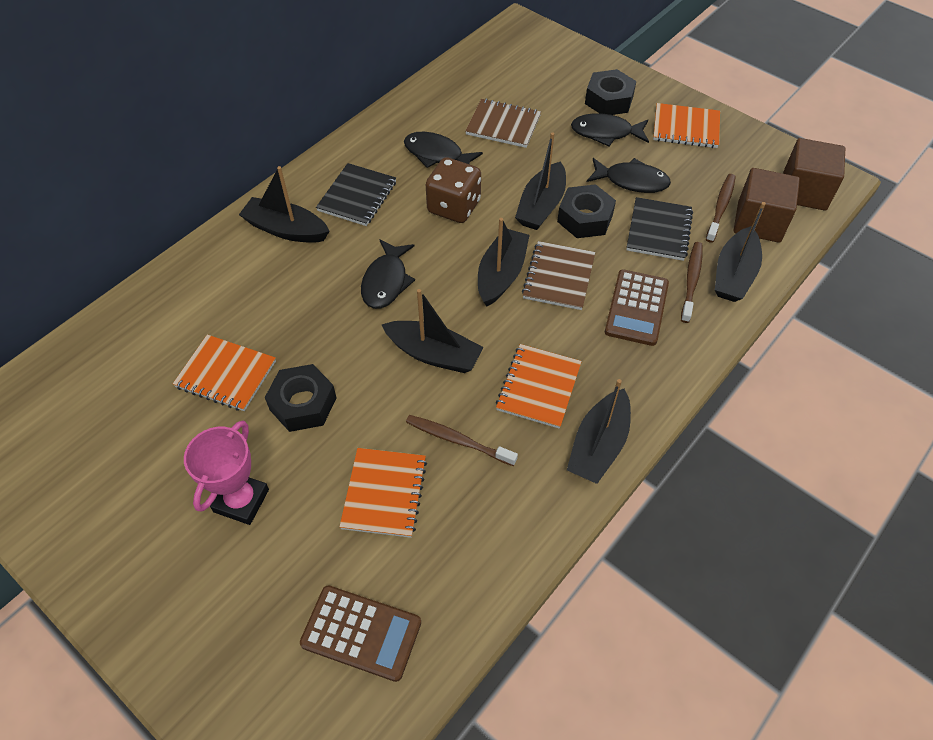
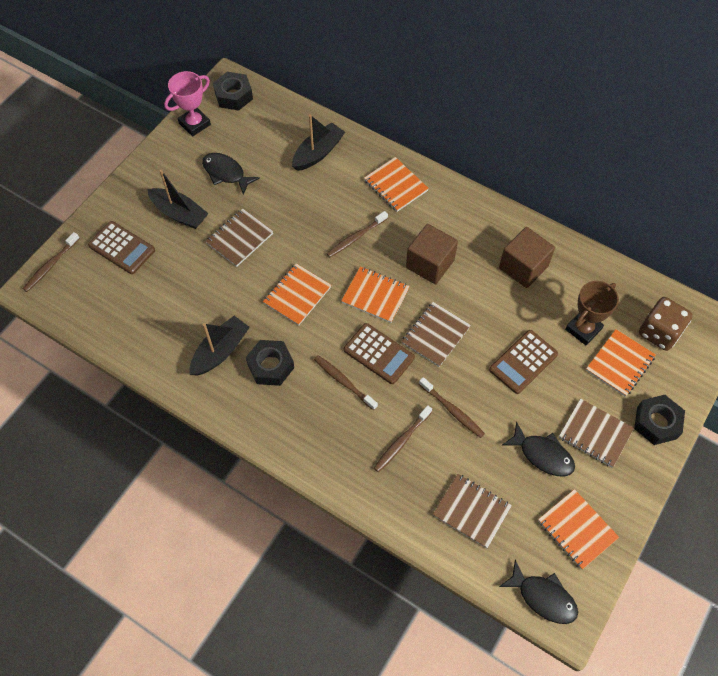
black boat: 6 -> 3
black fish: 4 -> 3
black notebook: 2 -> 0
brown calculator: 2 -> 3
brown notebook: 2 -> 4
brown toothbrush: 3 -> 5
brown trophy: 0 -> 1
orange notebook: 4 -> 5

